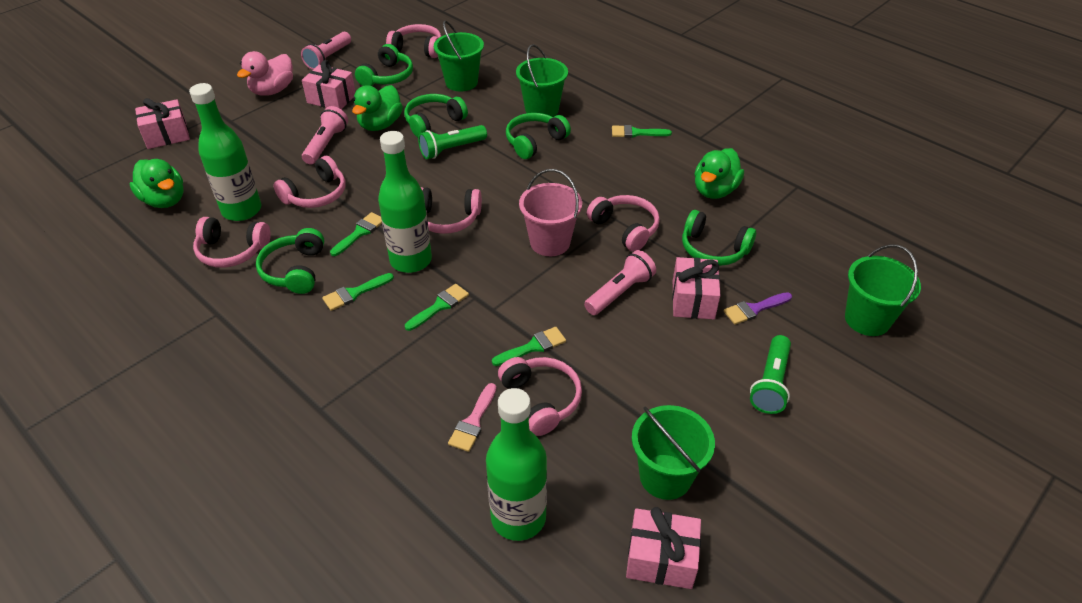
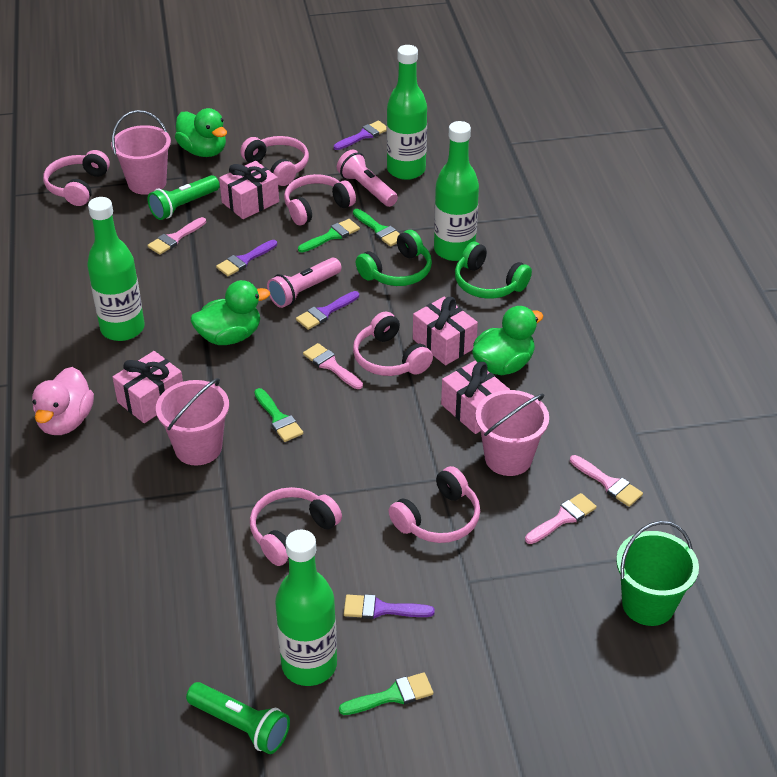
green bottle: 3 -> 4
green brush: 5 -> 4
green bucket: 4 -> 1
green headphones: 5 -> 2
pink brush: 1 -> 4
pink bucket: 1 -> 3
pink flashlight: 3 -> 2
purple brush: 1 -> 4

